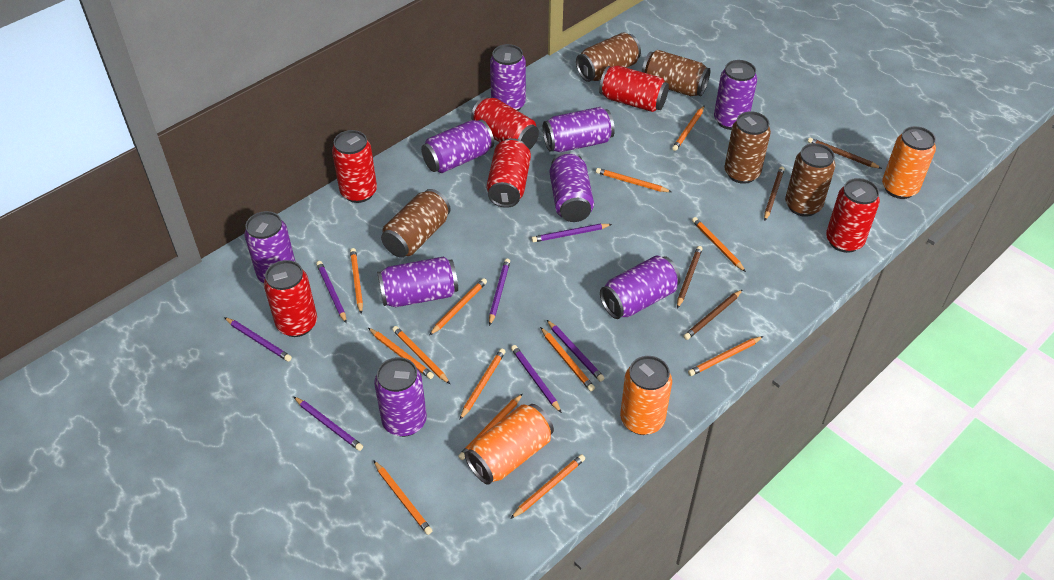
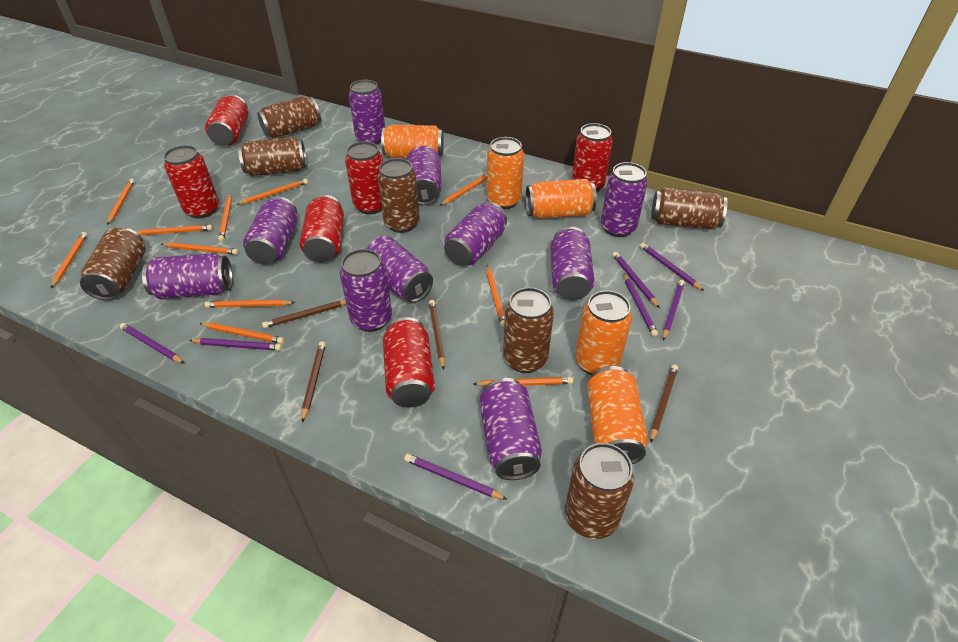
brown can: 5 -> 7
orange can: 3 -> 5
orange pencil: 13 -> 11
purple can: 9 -> 10

